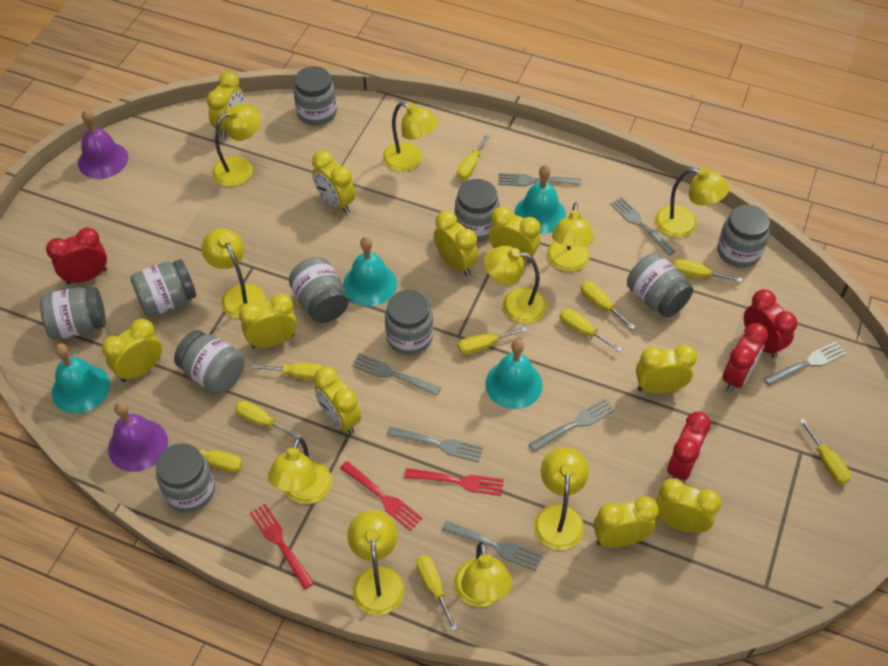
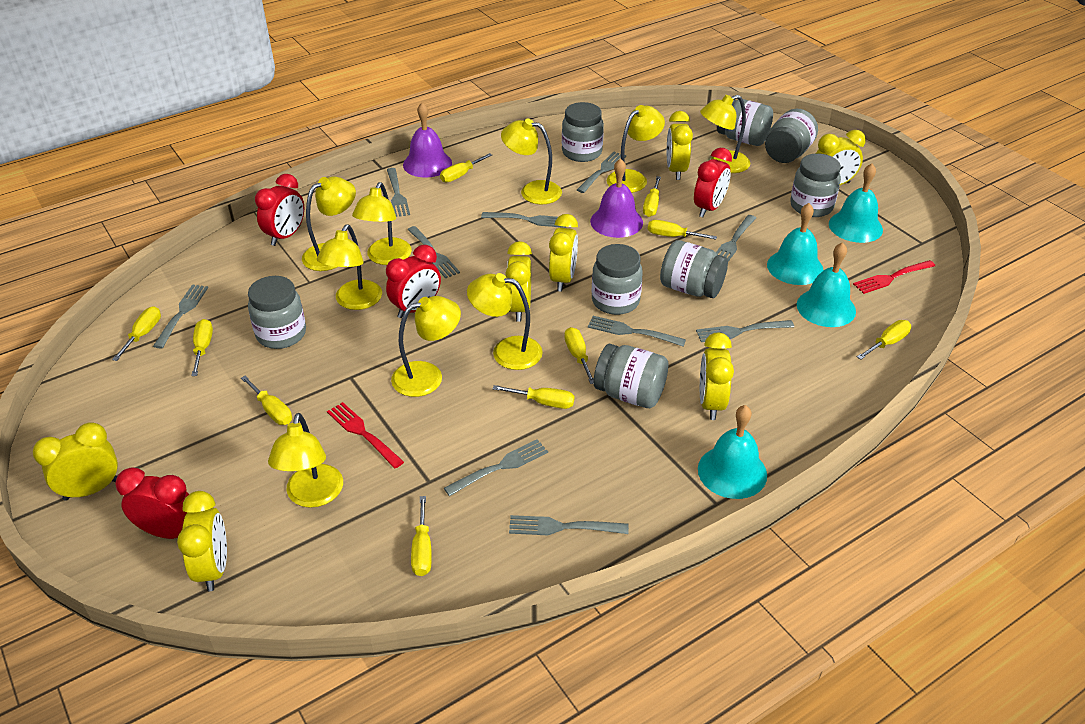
grey fork: 7 -> 10
grey jar: 10 -> 8
red fork: 3 -> 2
yellow clock: 10 -> 7
yellow lamp: 10 -> 9

